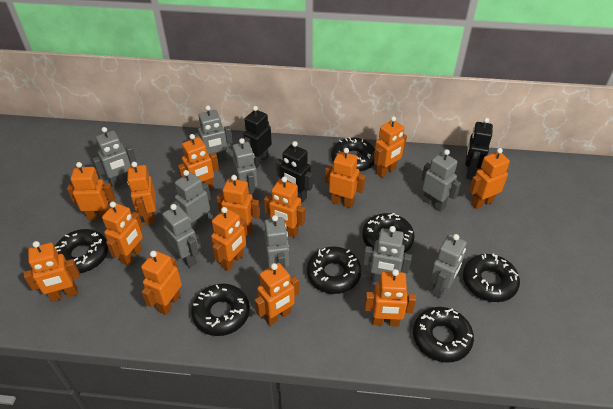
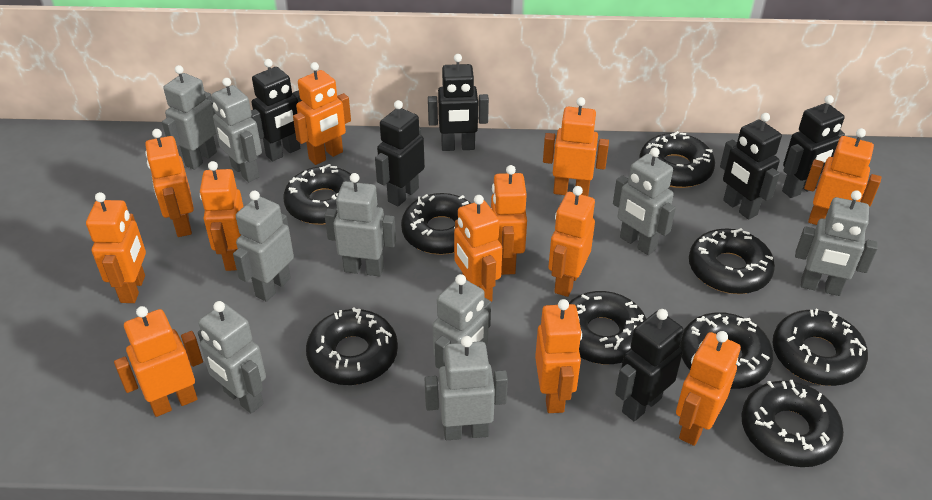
black donut: 7 -> 9
black robot: 3 -> 6
orange robot: 14 -> 12

